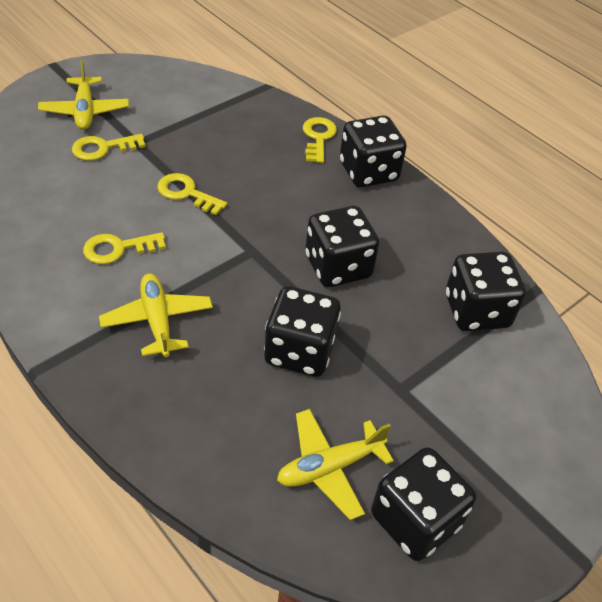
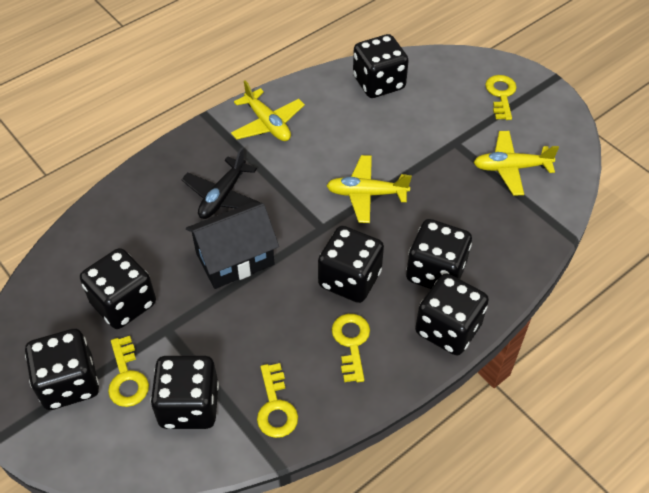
black dice: 5 -> 7
black house: 0 -> 1
black plane: 0 -> 1

